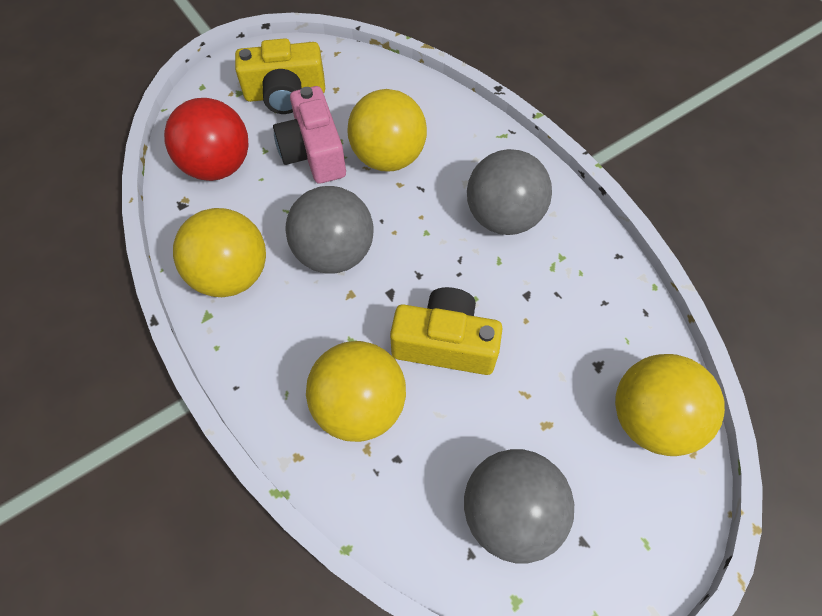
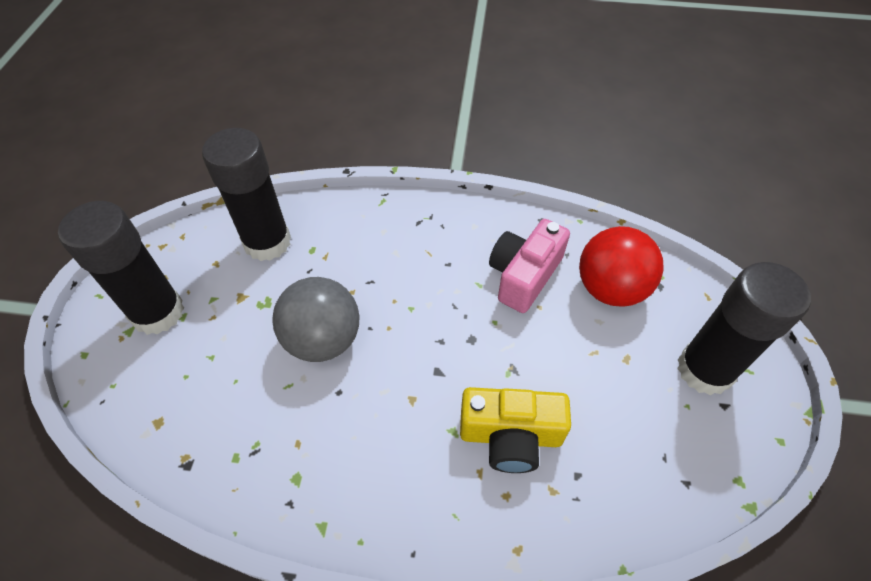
black glue stick: 0 -> 3
grey ball: 3 -> 1
yellow ball: 4 -> 0
yellow camera: 2 -> 1

